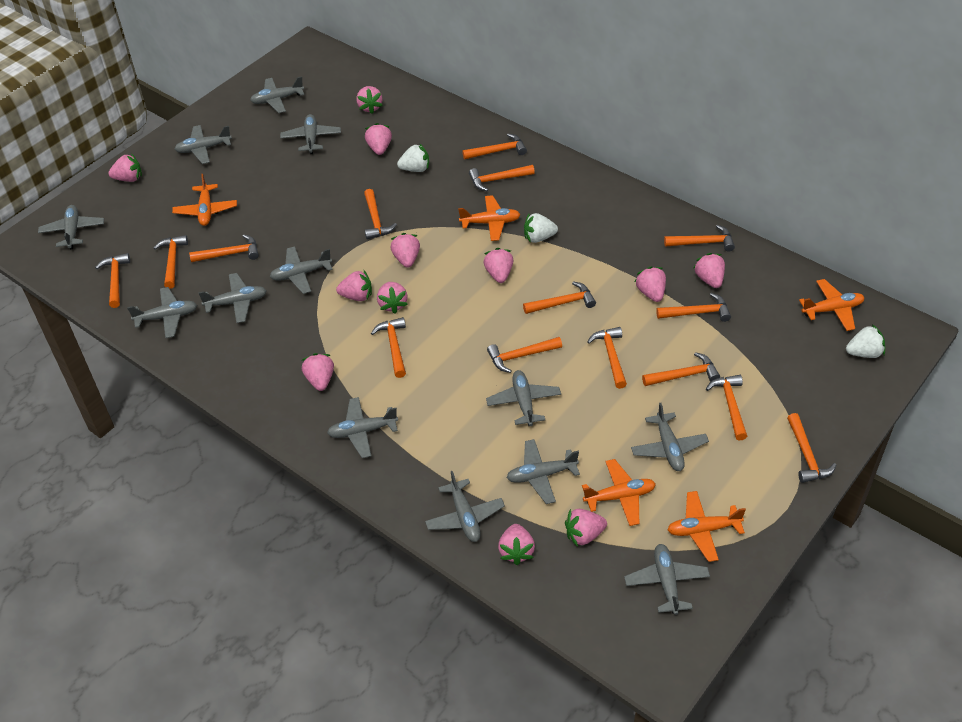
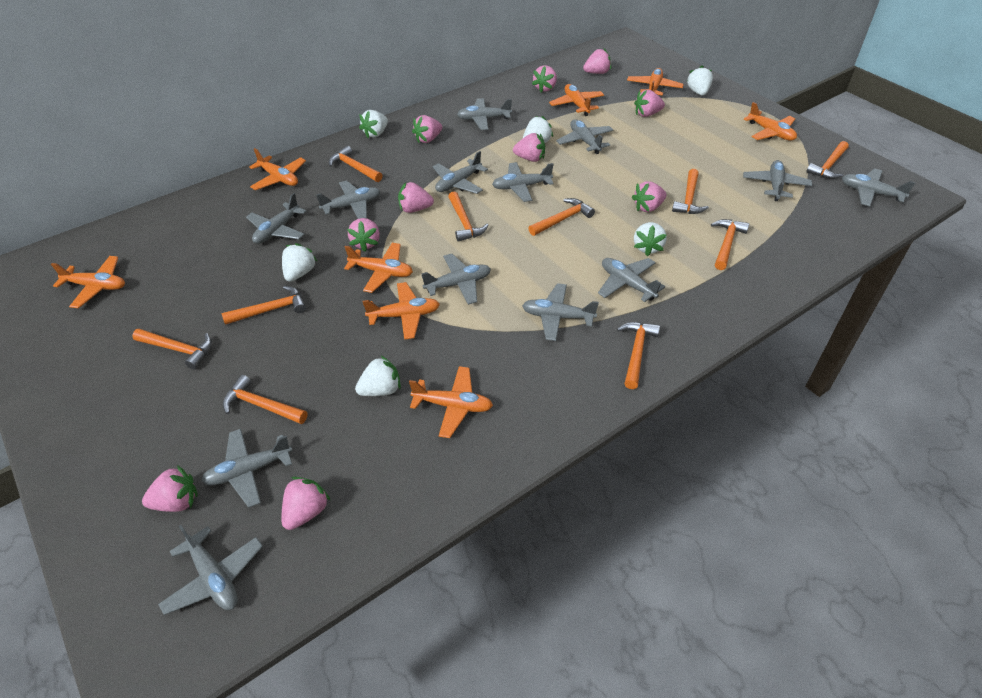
orange hammer: 15 -> 10
orange plane: 5 -> 8
pink strawberry: 12 -> 10
white strawberry: 3 -> 6

